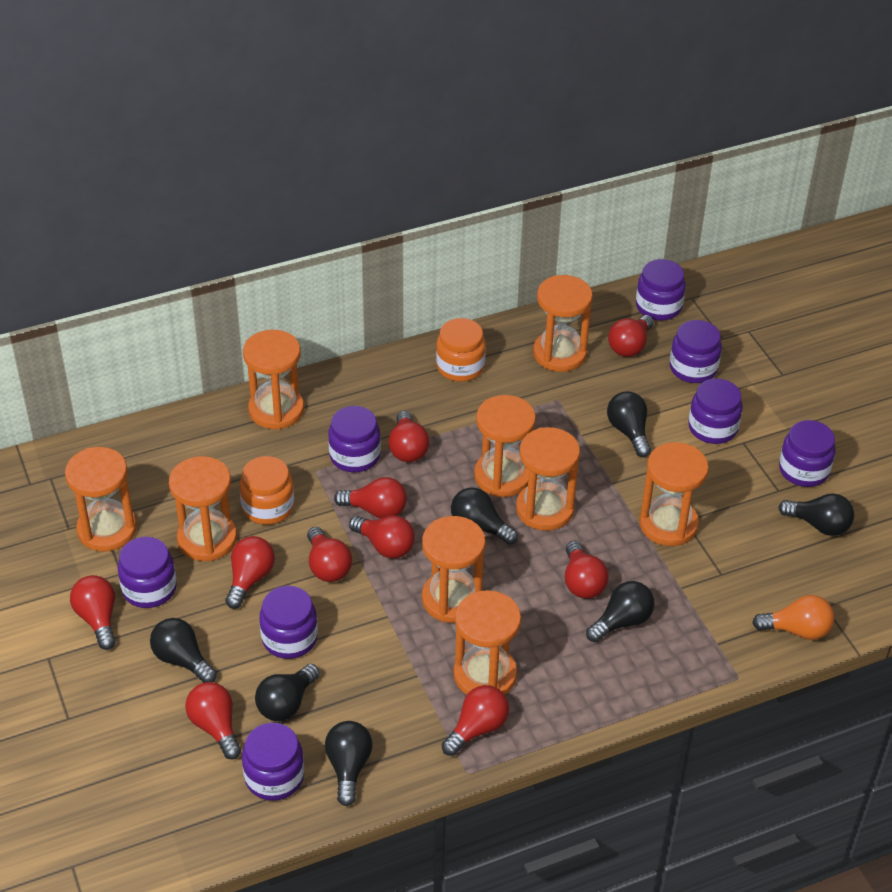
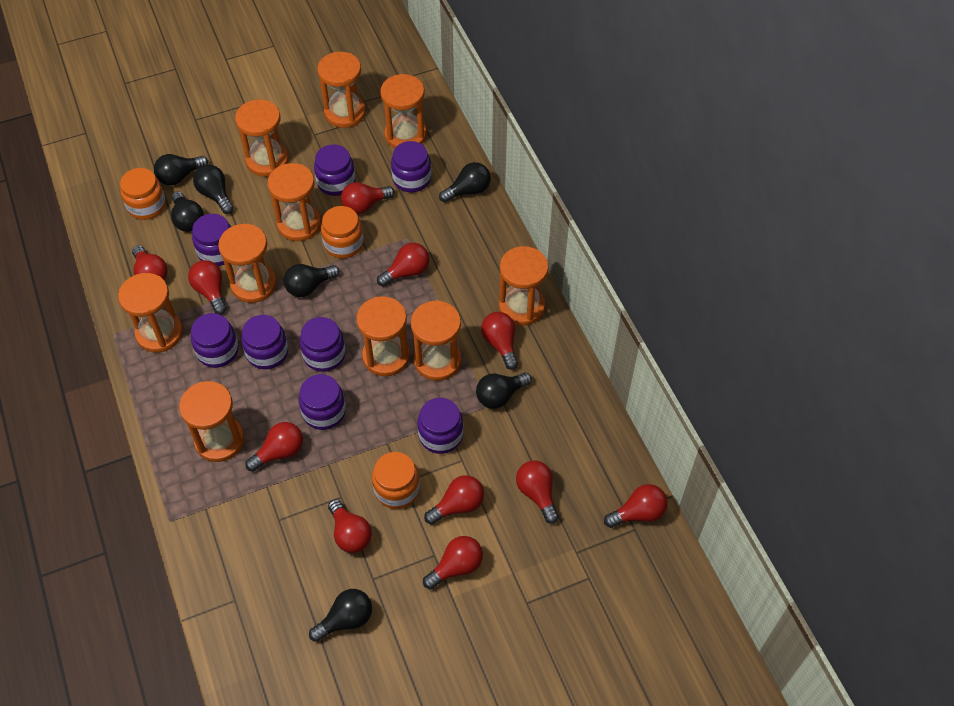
orange hourglass: 9 -> 10
orange jar: 2 -> 3
orange light bulb: 1 -> 0
red light bulb: 10 -> 11

